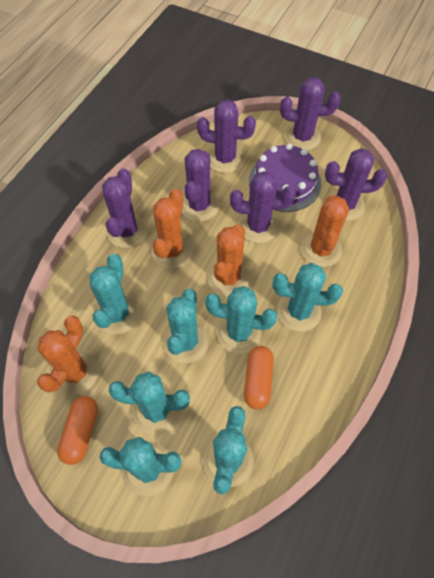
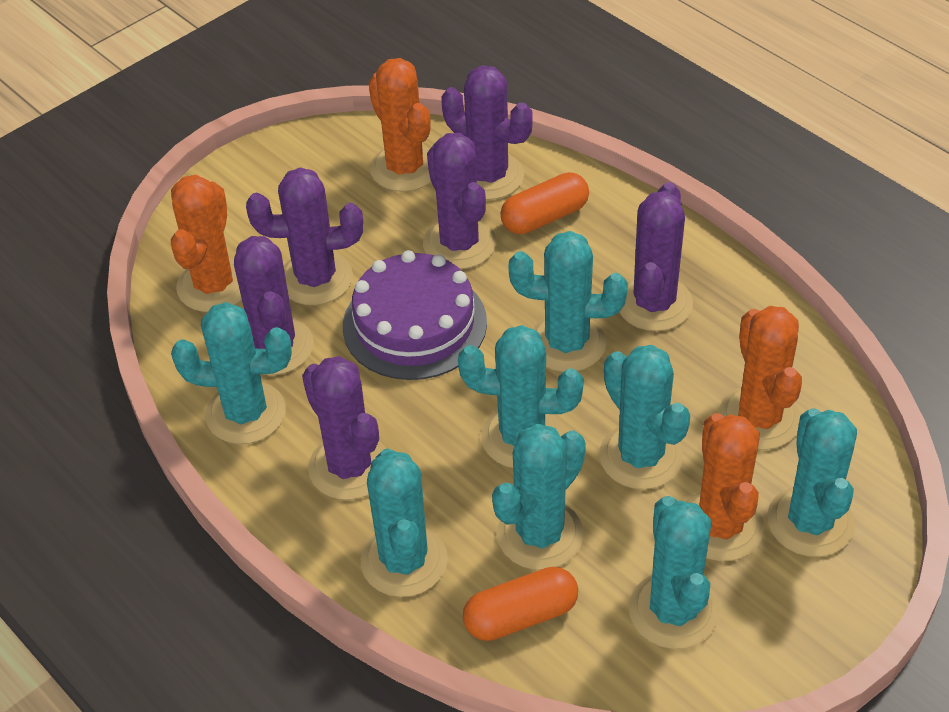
turquoise cactus: 7 -> 8

